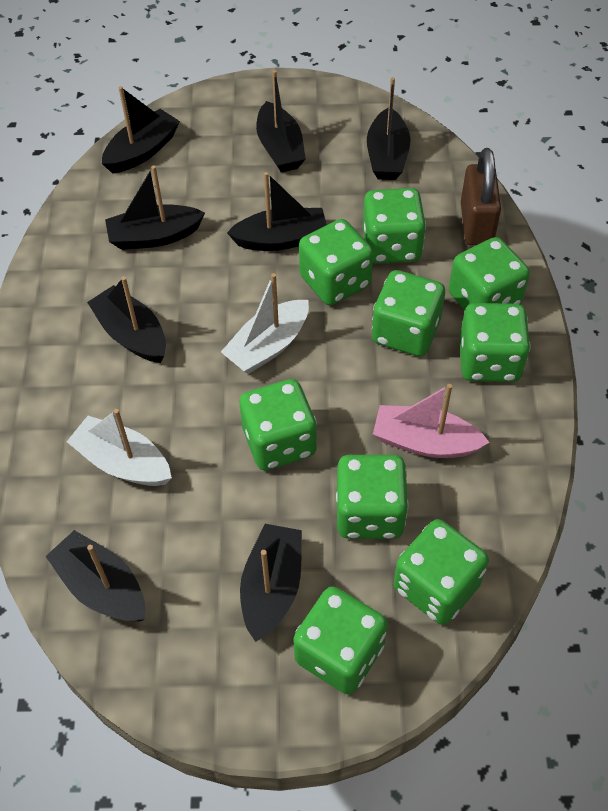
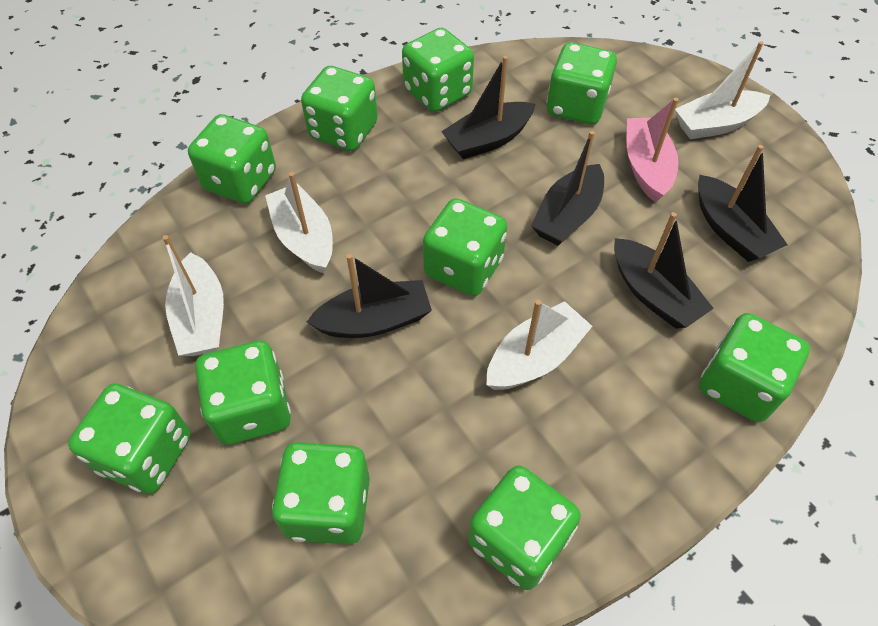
black boat: 8 -> 5
brown padlock: 1 -> 0
green dice: 9 -> 10
white boat: 2 -> 4

